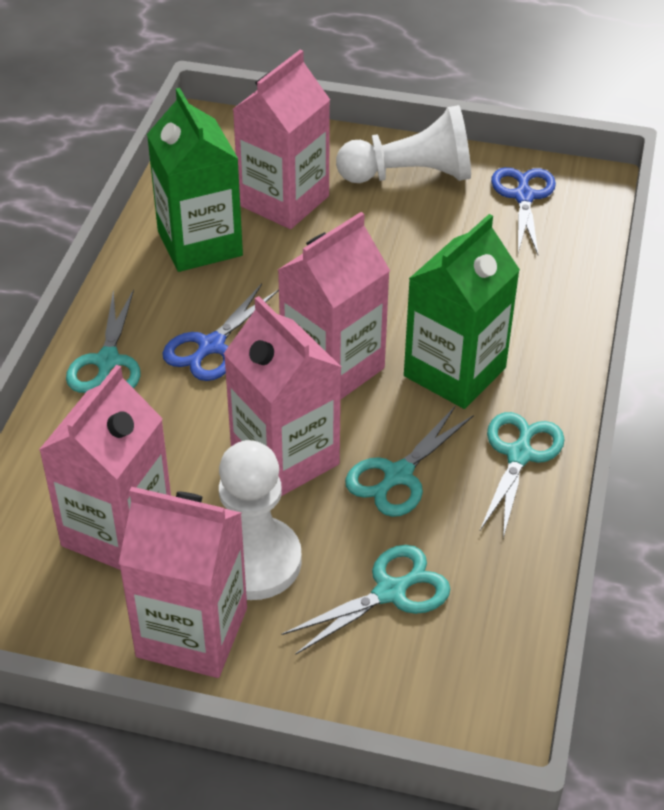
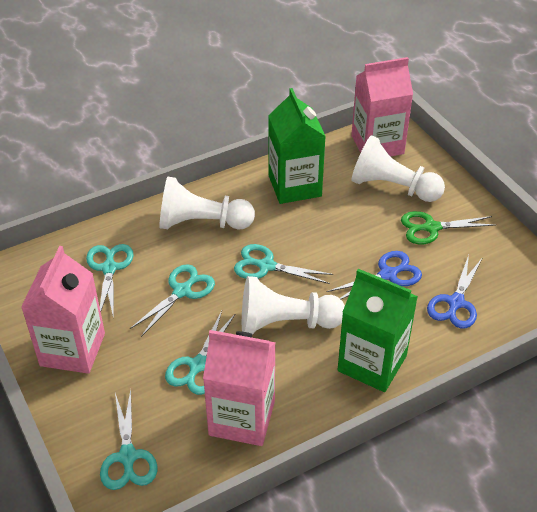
green scissors: 0 -> 1
pink carton: 5 -> 3
turquoise scissors: 4 -> 5
white pawn: 2 -> 3

